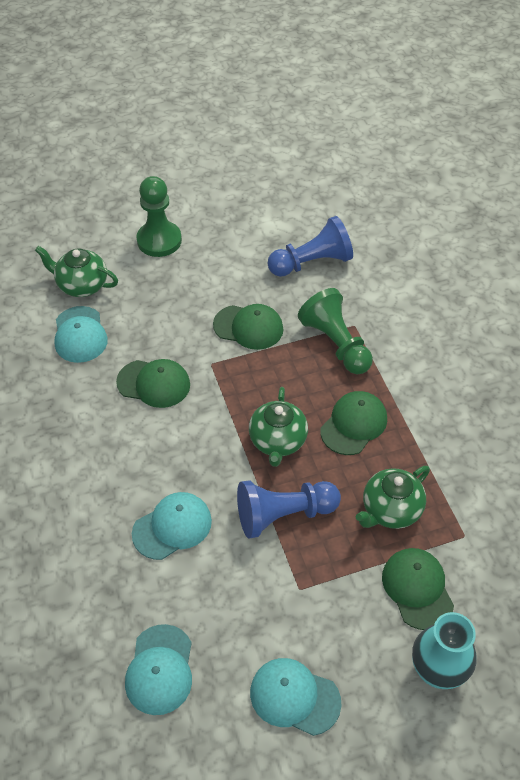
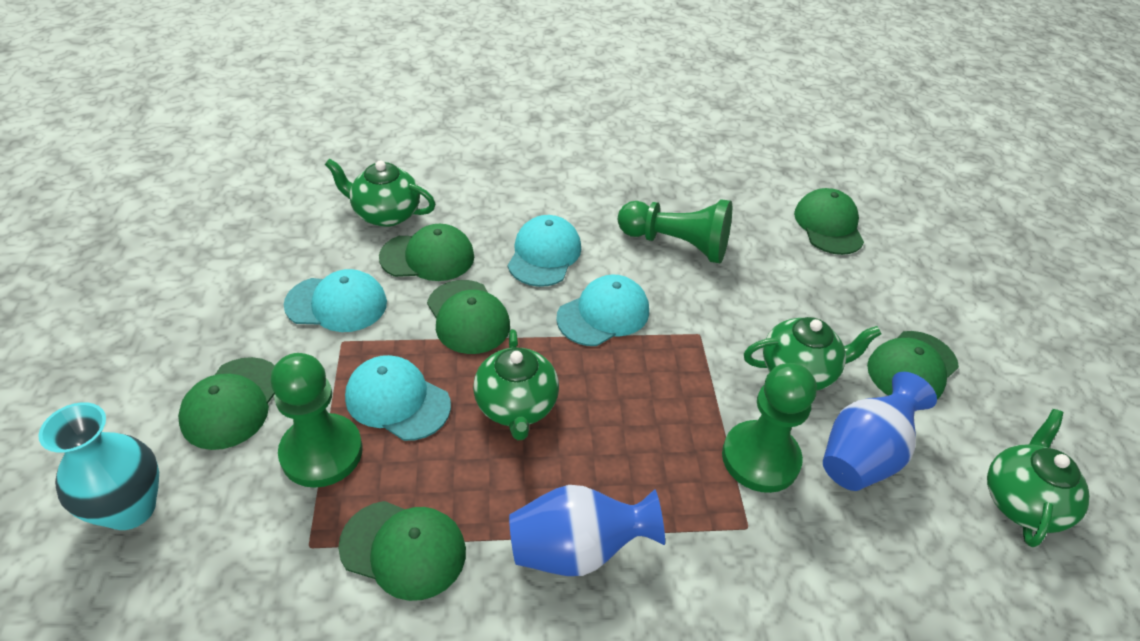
blue pawn: 2 -> 0
blue vase: 0 -> 2
green cap: 4 -> 6
green pawn: 2 -> 3
green teapot: 3 -> 4

